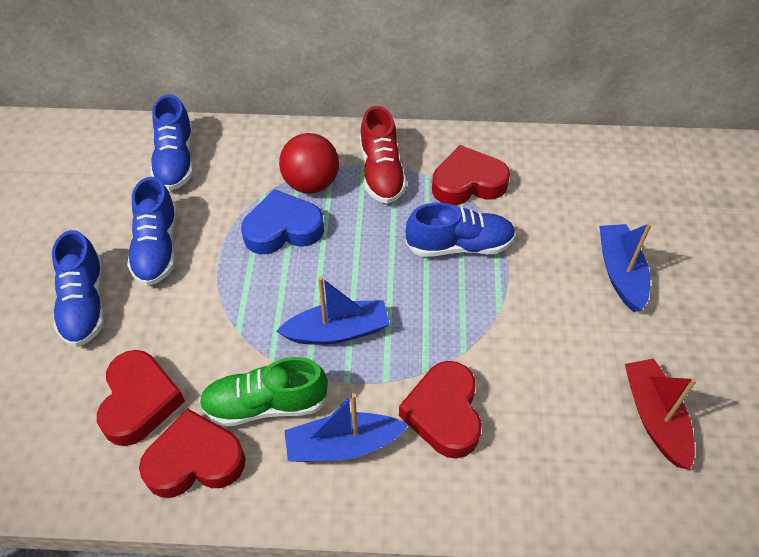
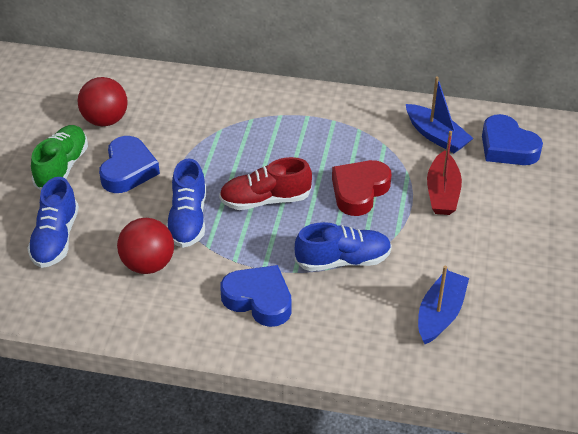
blue boat: 3 -> 2
blue heart: 1 -> 3
blue shoe: 4 -> 3
red ball: 1 -> 2
red heart: 4 -> 1

